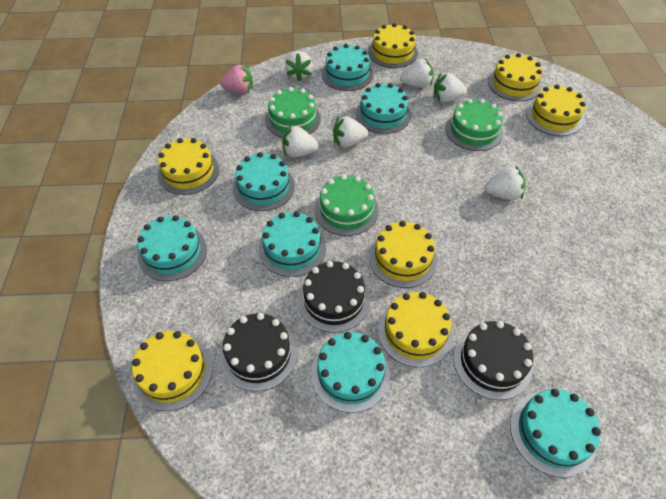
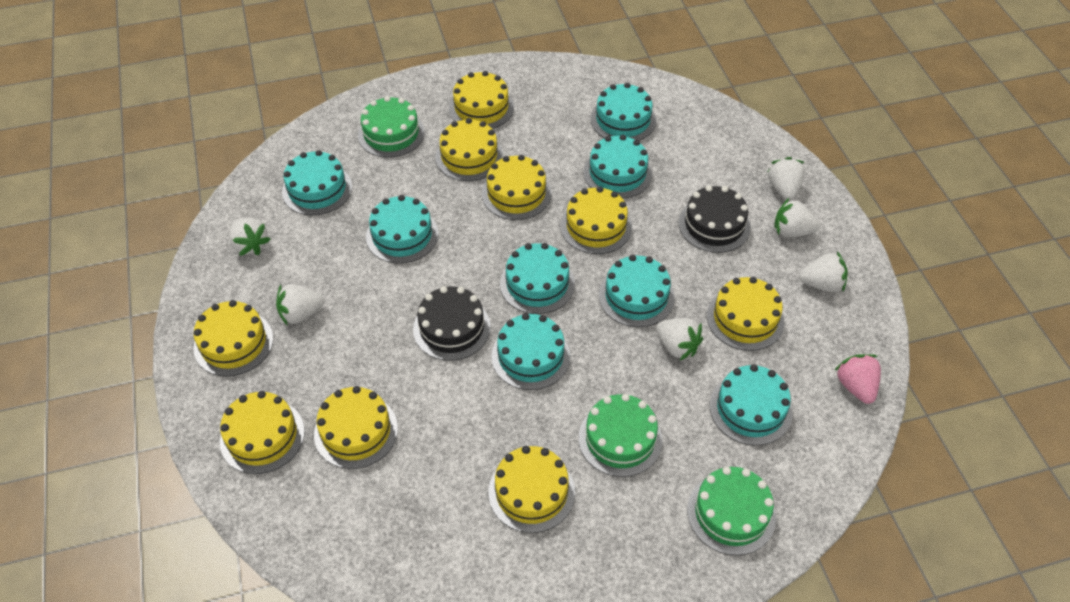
black cake: 3 -> 2
turquoise cake: 7 -> 8
yellow cake: 7 -> 9

